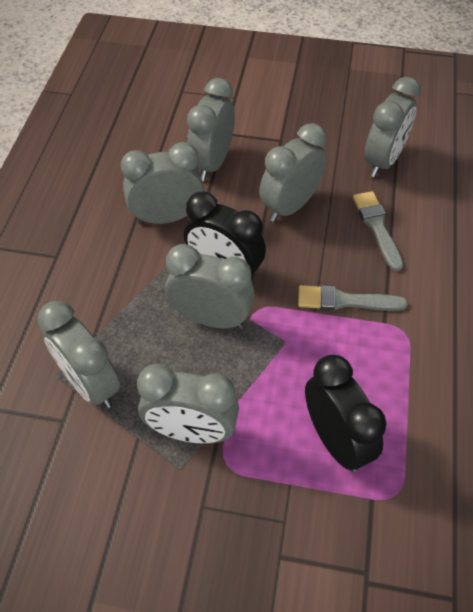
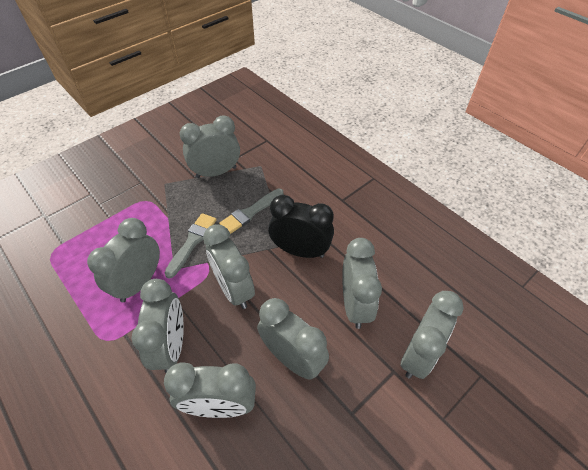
black clock: 2 -> 1
grey clock: 7 -> 8

